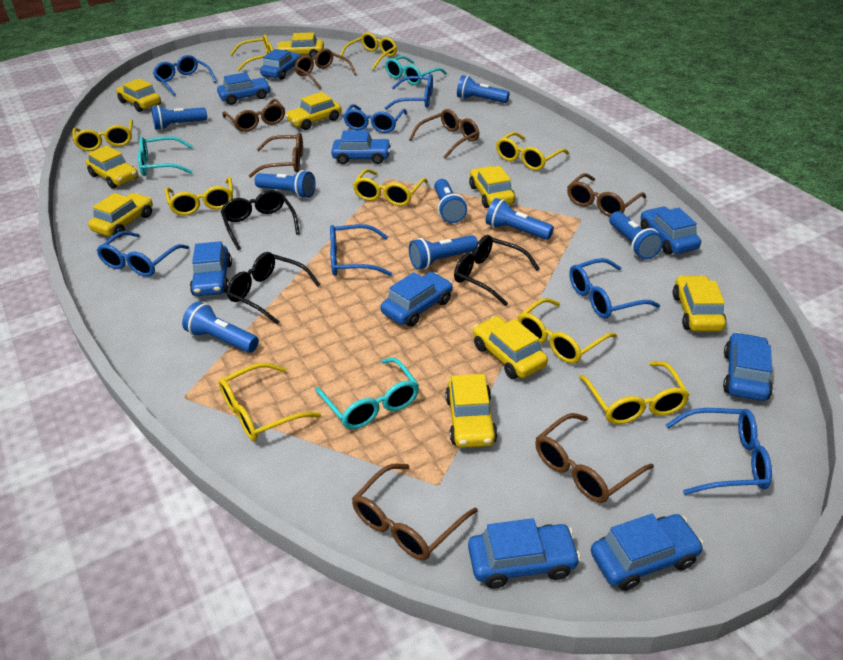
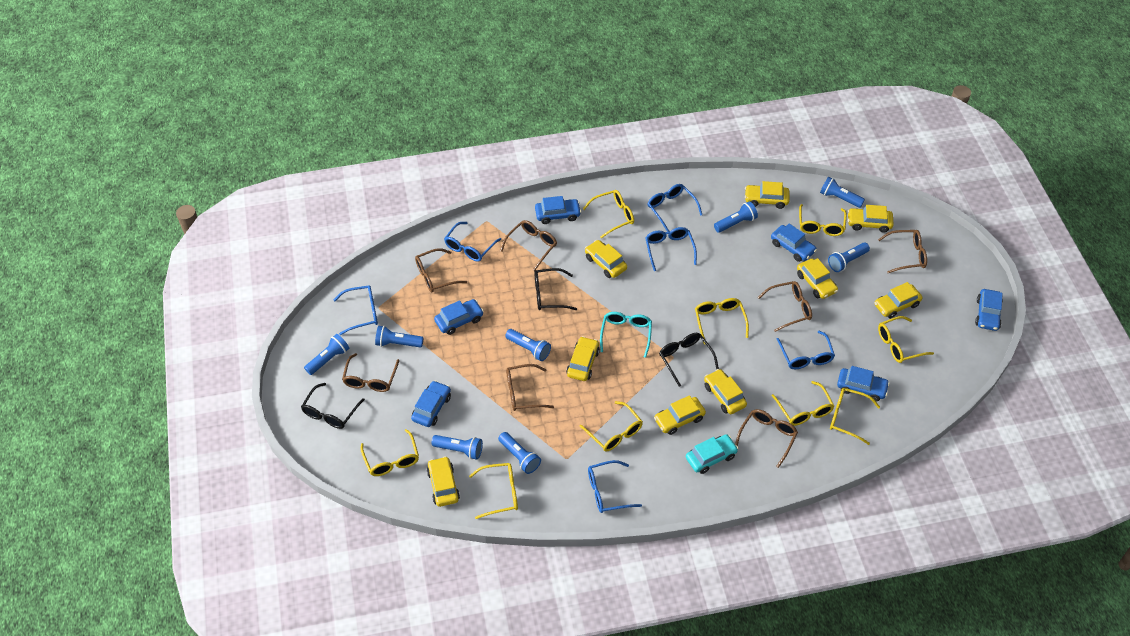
blue car: 9 -> 6
blue glasses: 7 -> 6
turquoise car: 0 -> 1
turquoise glasses: 3 -> 1

